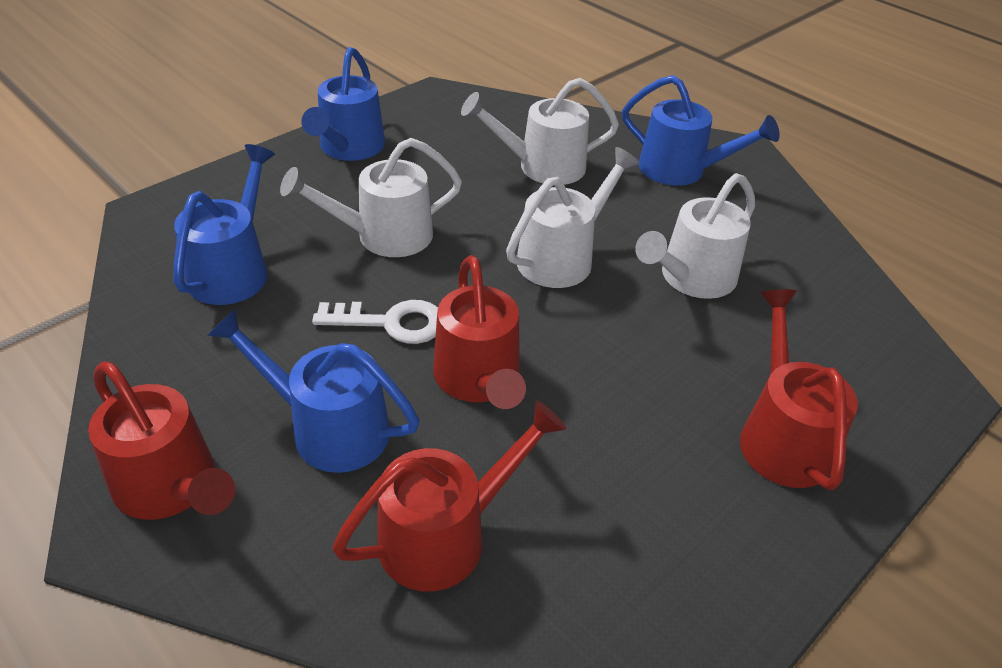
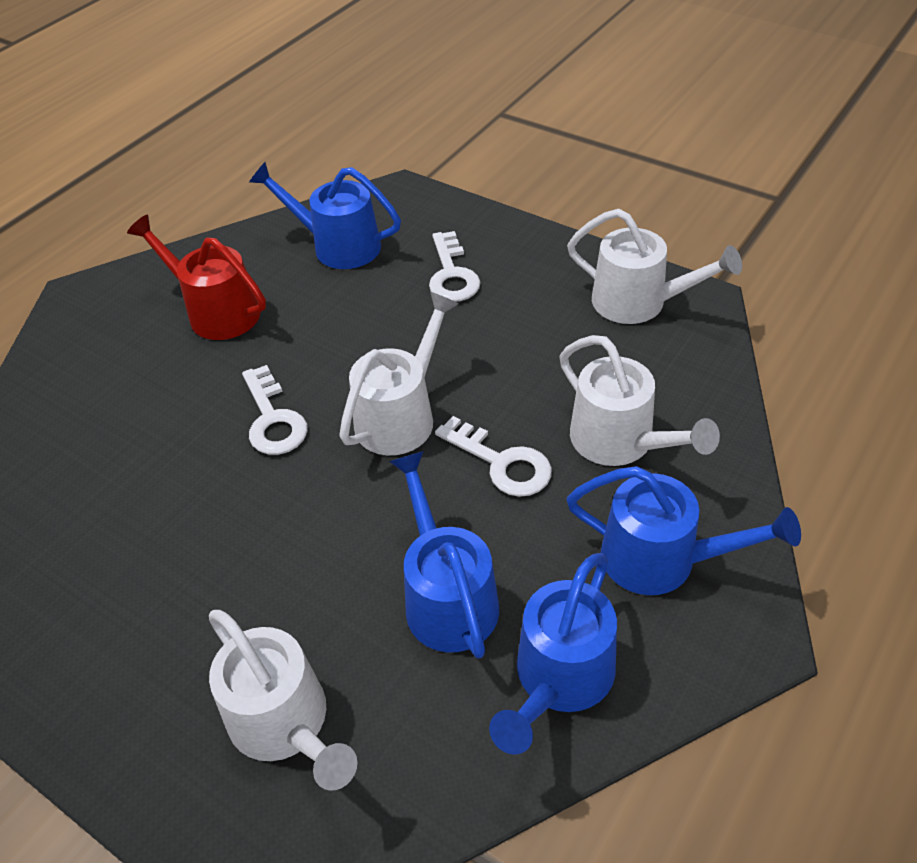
red watering can: 4 -> 1
white key: 1 -> 3

